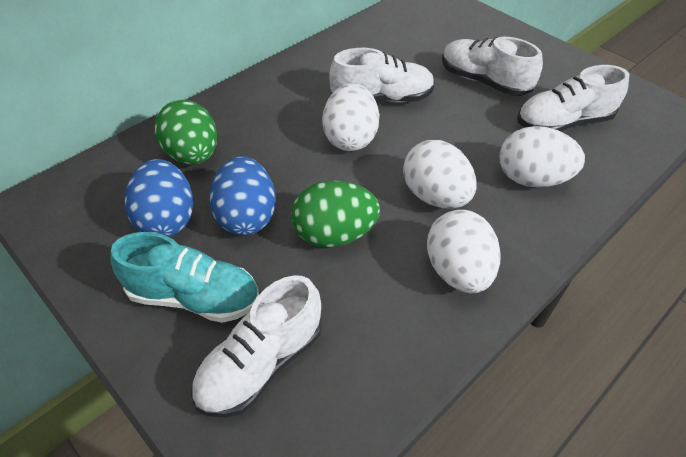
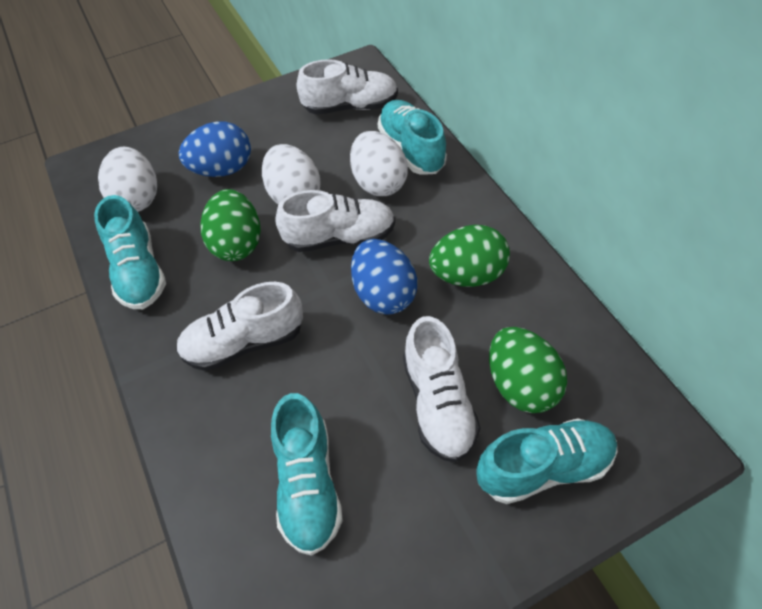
green egg: 2 -> 3
turquoise shoe: 1 -> 4
white egg: 4 -> 3

